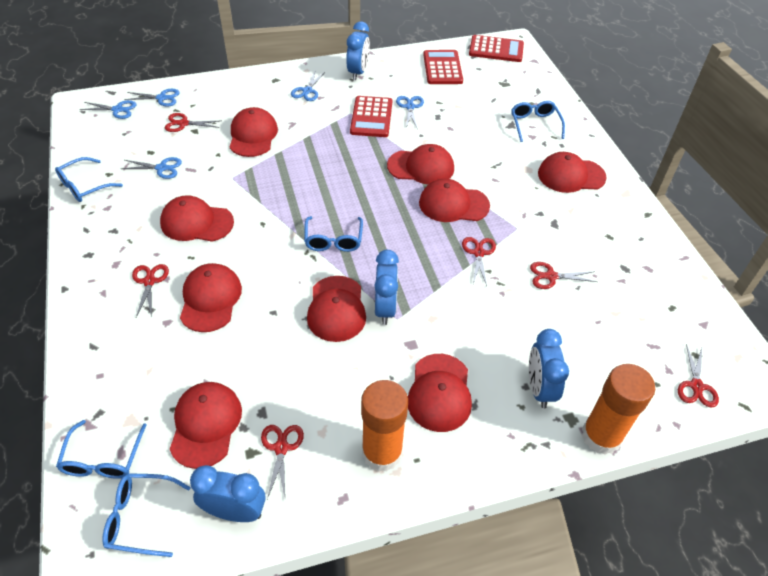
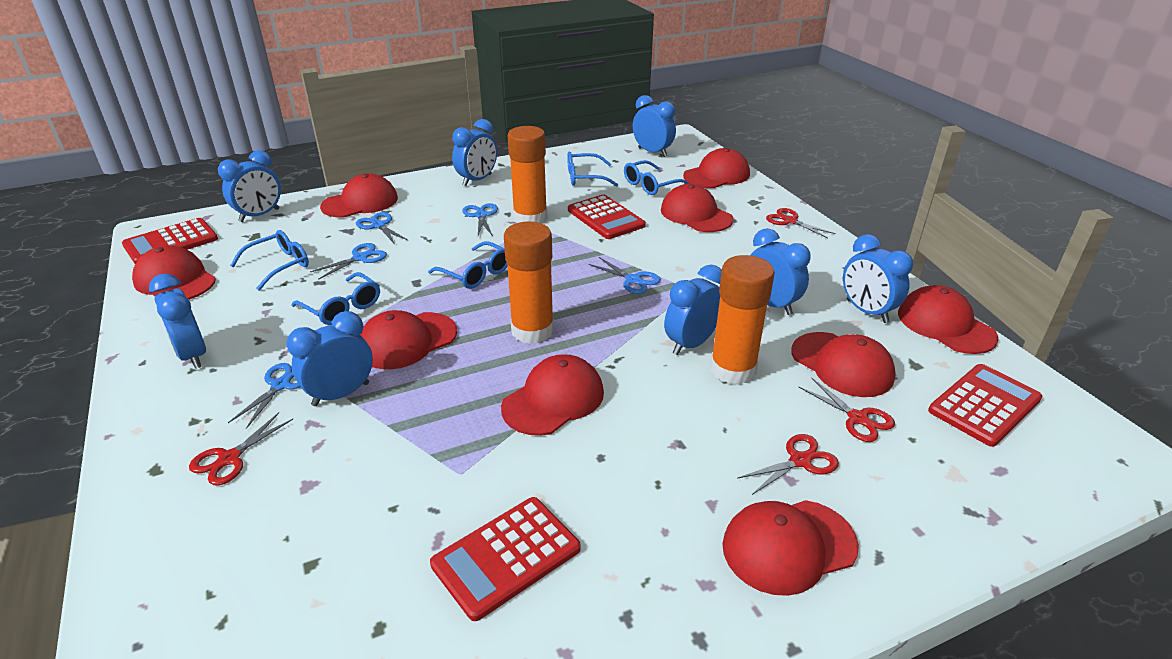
blue clock: 4 -> 8
orange glue stick: 2 -> 3
red calculator: 3 -> 4
red scissors: 6 -> 4

